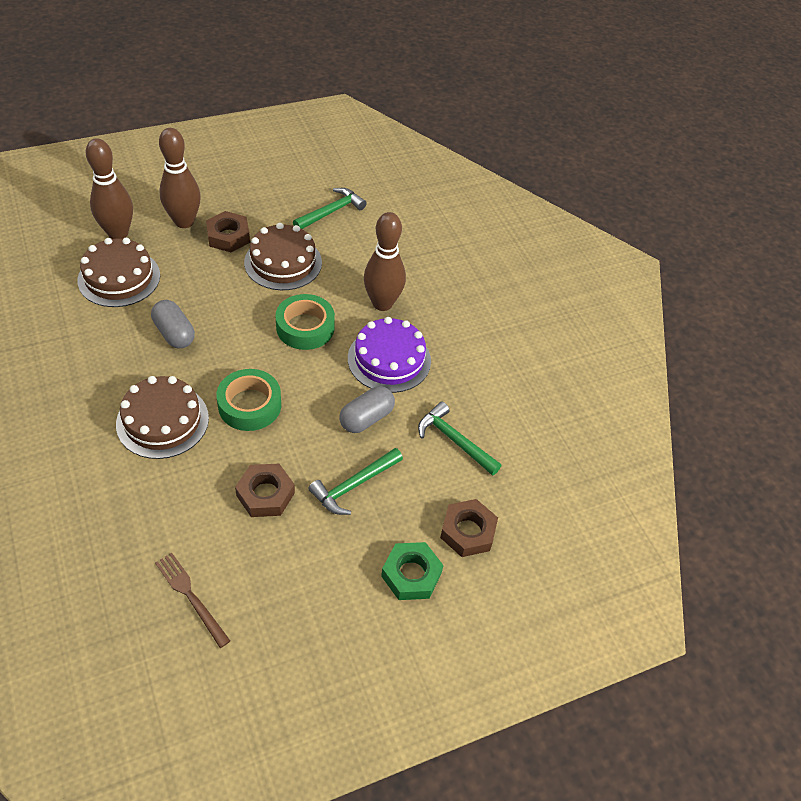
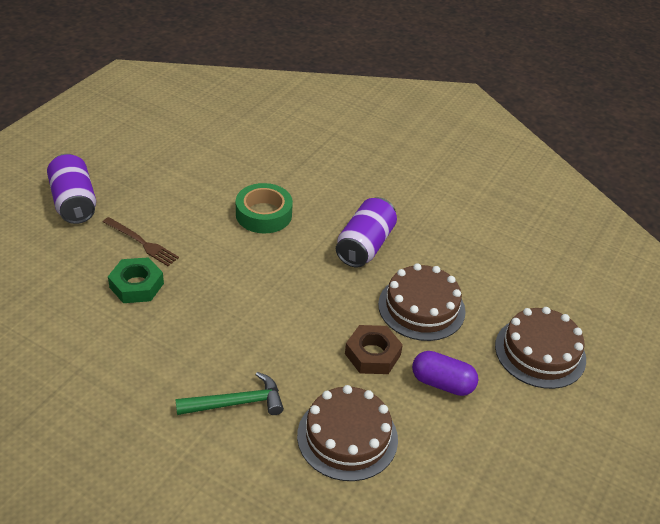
brown bowling pin: 3 -> 0
brown nut: 3 -> 1
green hammer: 3 -> 1
green tape: 2 -> 1
grey capsule: 2 -> 0
purple cake: 1 -> 0
purple can: 0 -> 2
purple capsule: 0 -> 1

